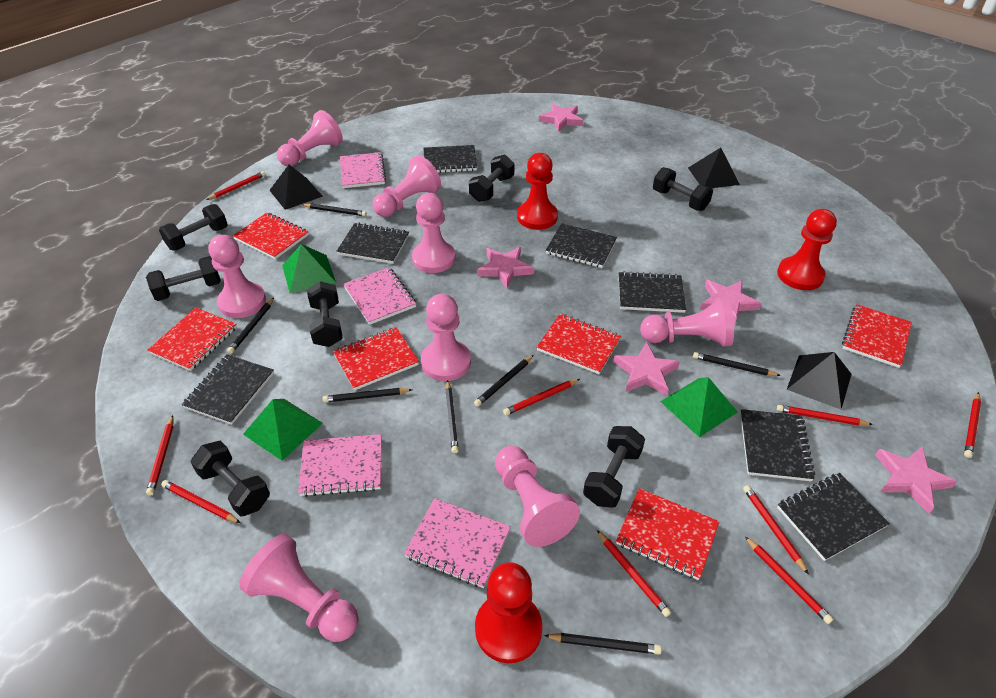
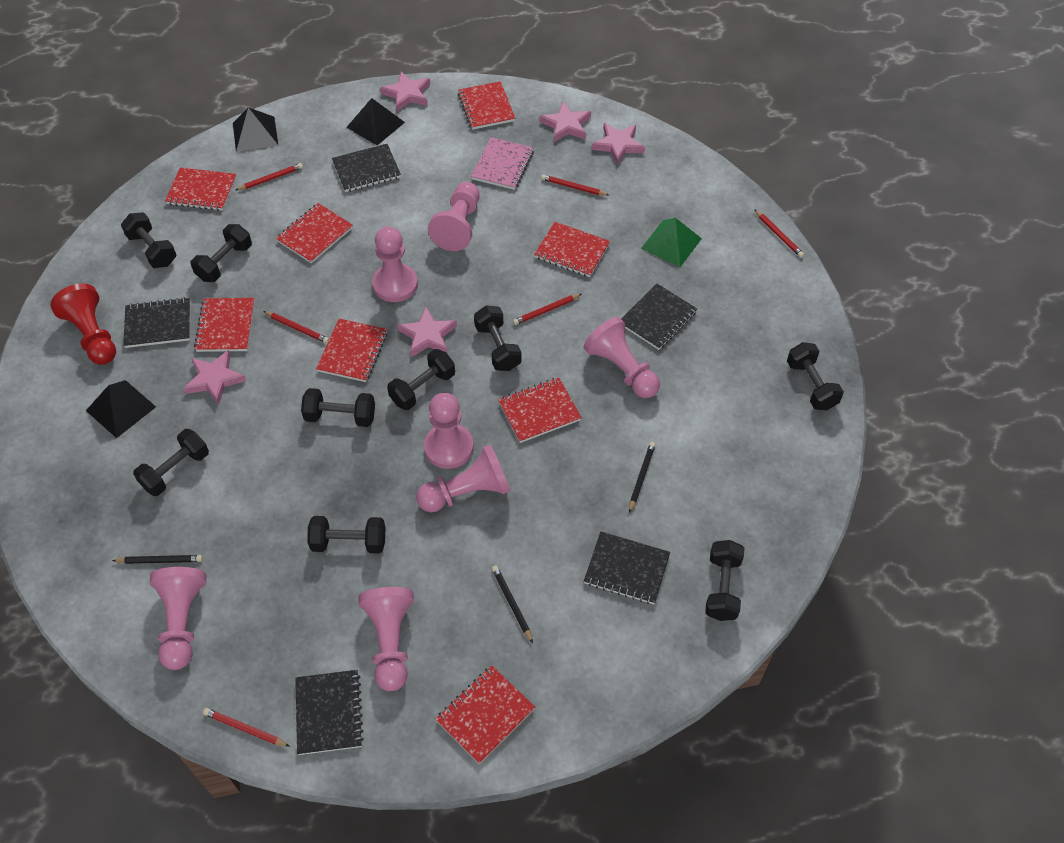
black dumbbell: 7 -> 9
black notebook: 7 -> 5
black pencil: 7 -> 3
green pyramid: 3 -> 1
pink notebook: 4 -> 1
pink pawn: 8 -> 7
red notebook: 6 -> 8
red pawn: 3 -> 1
red pencil: 9 -> 6

